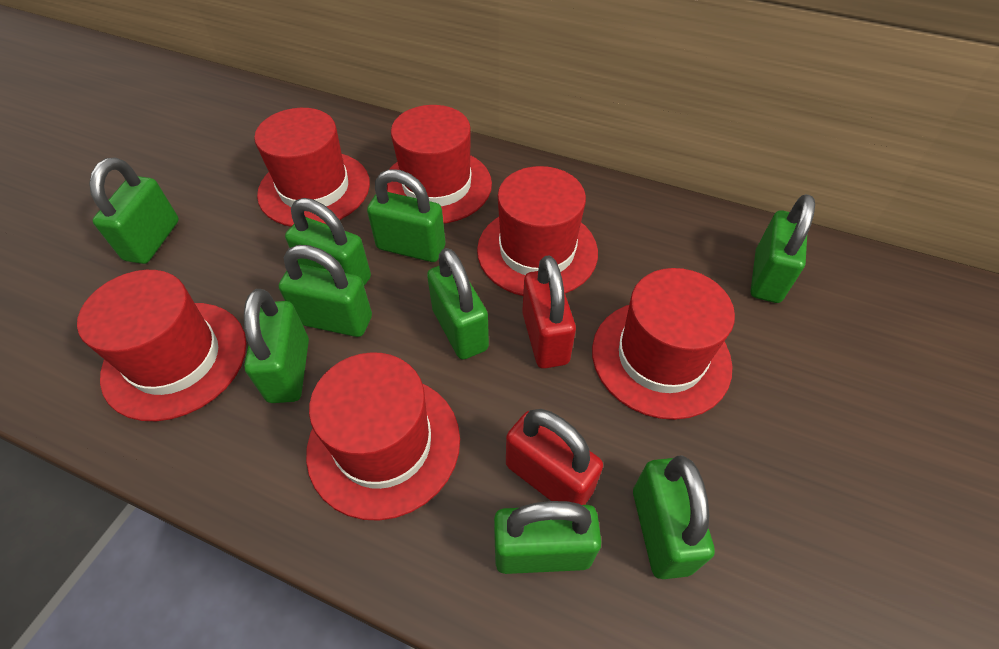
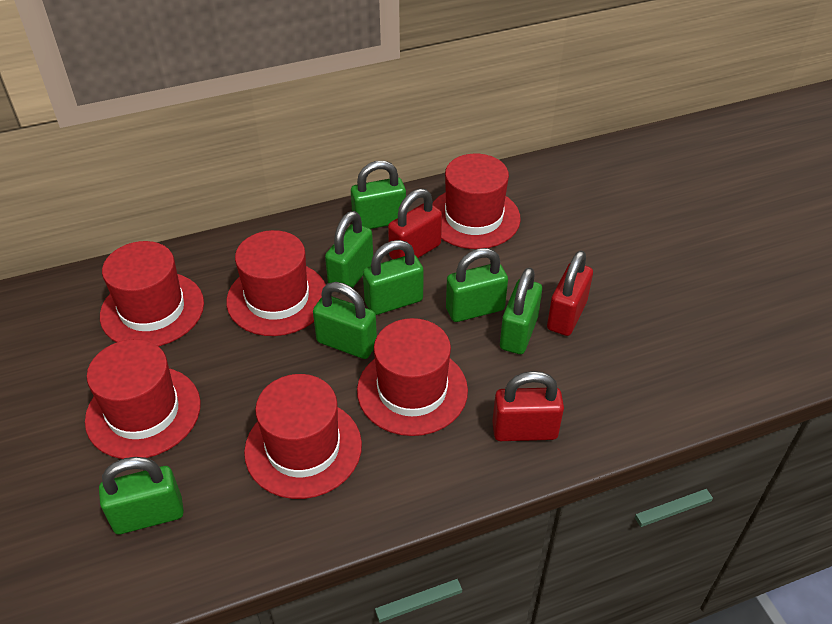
green padlock: 9 -> 7
red padlock: 2 -> 3

